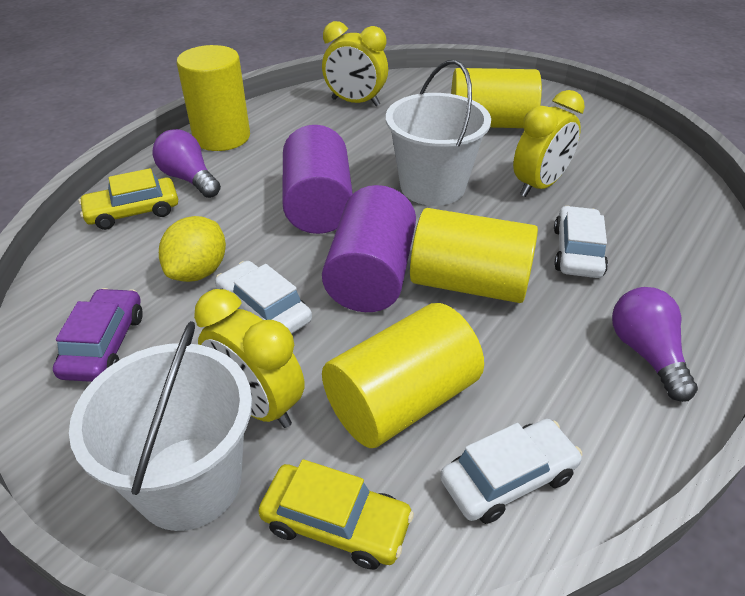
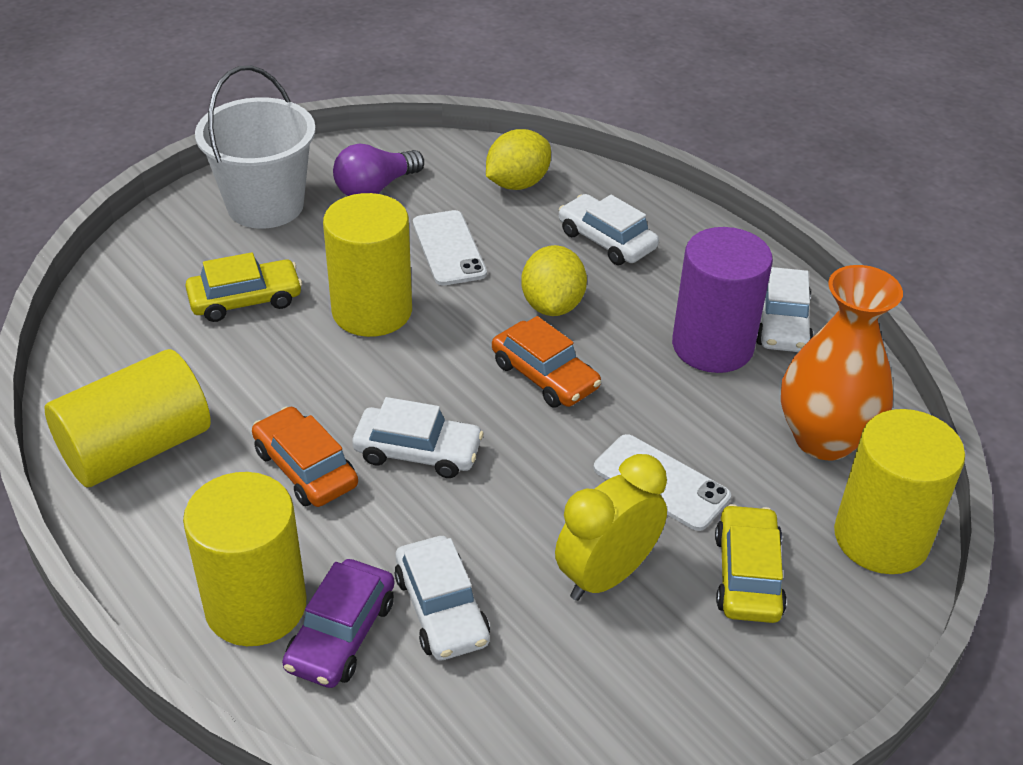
orange car: 0 -> 2
orange vase: 0 -> 1
purple cylinder: 2 -> 1
purple light bulb: 2 -> 1
white bucket: 2 -> 1
white car: 3 -> 4
white phone: 0 -> 2
yellow clock: 3 -> 1
yellow lemon: 1 -> 2

